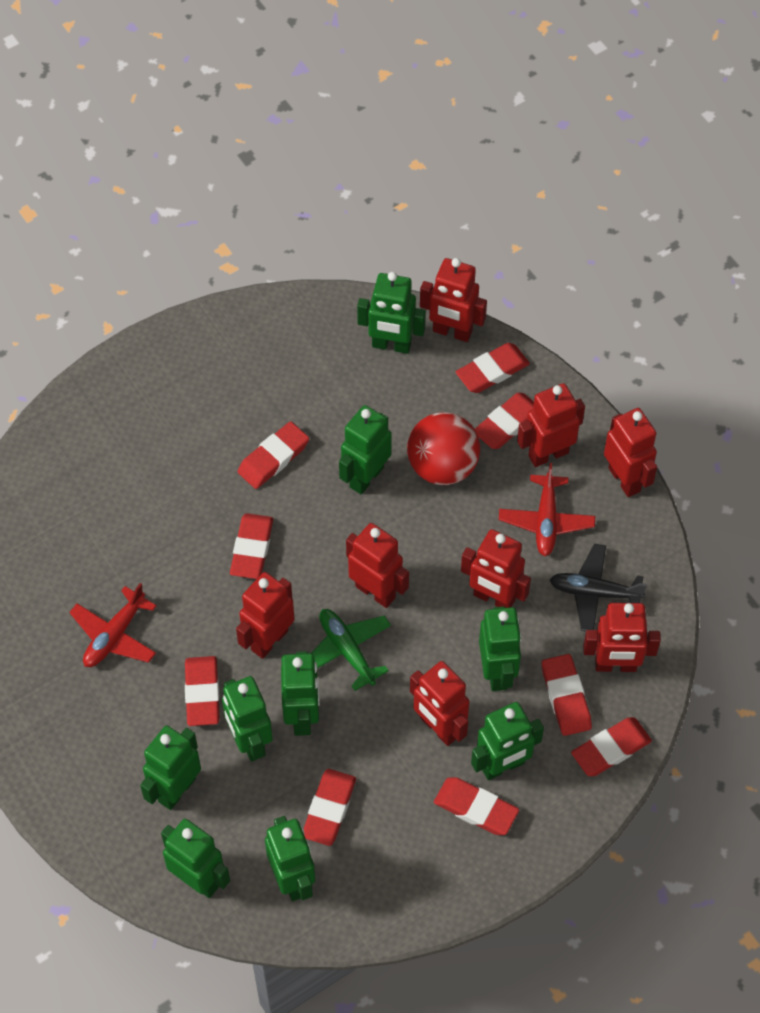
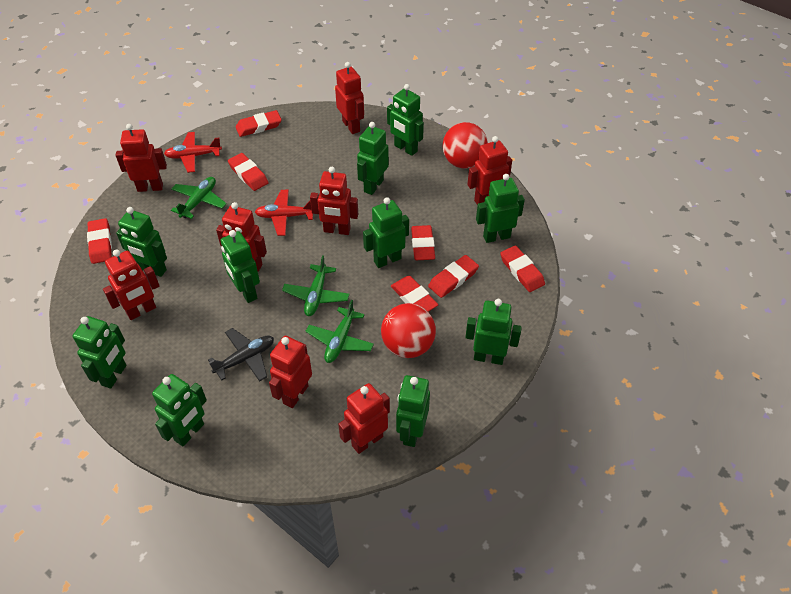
green plane: 1 -> 3
green robot: 9 -> 10
red ball: 1 -> 2
red eraser: 9 -> 7

